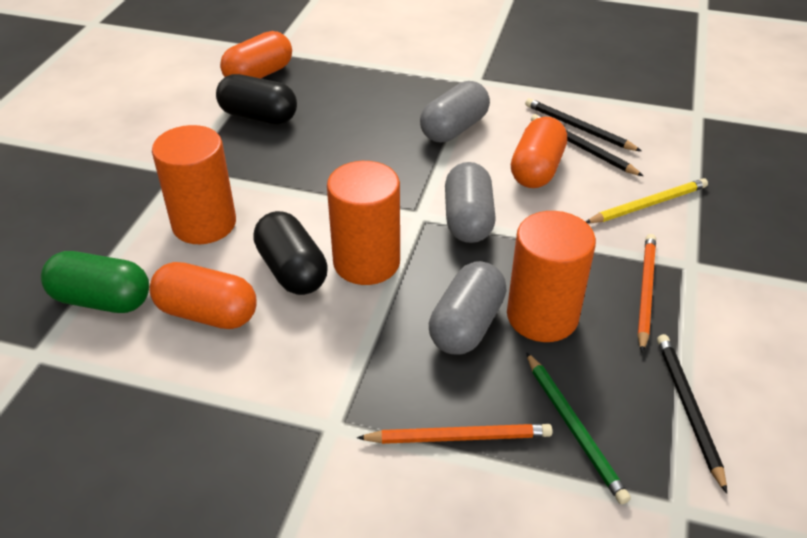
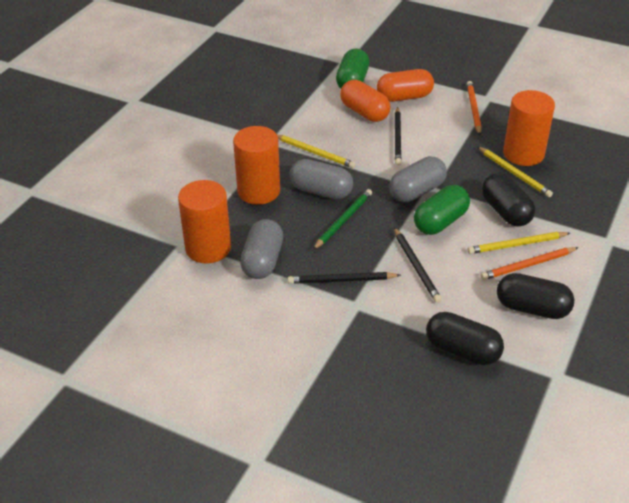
black capsule: 2 -> 3
green capsule: 1 -> 2
orange capsule: 3 -> 2
yellow pencil: 1 -> 3

